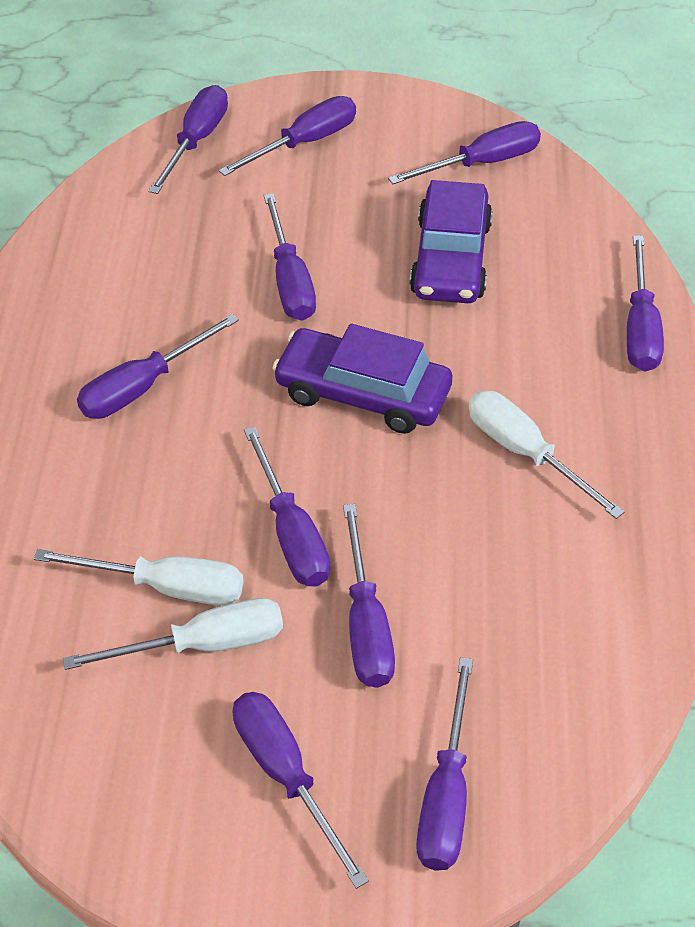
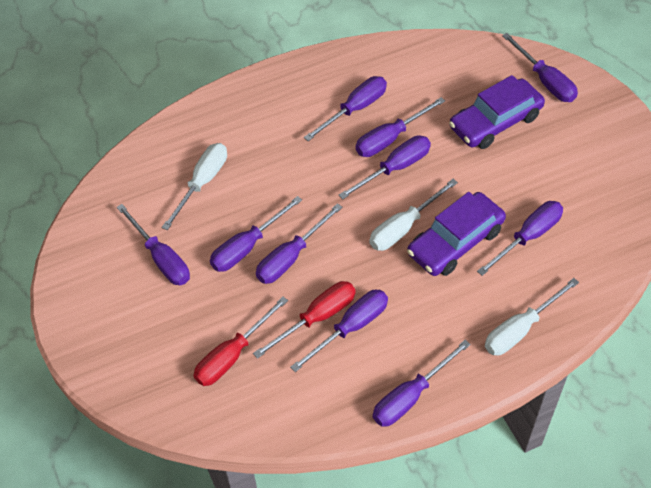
red screwdriver: 0 -> 2

